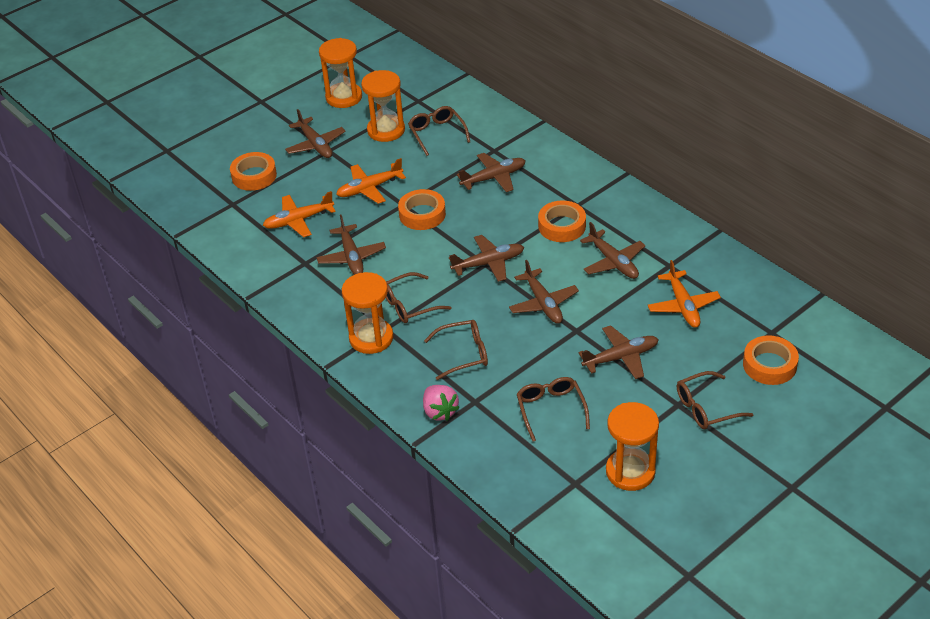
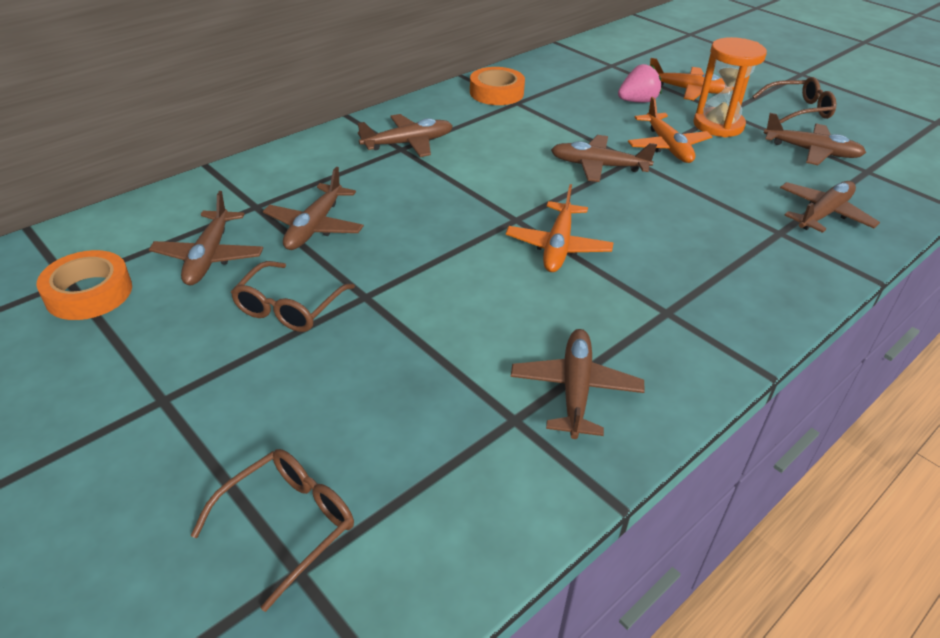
brown glasses: 5 -> 3
orange hourglass: 4 -> 1
orange tape: 4 -> 2

